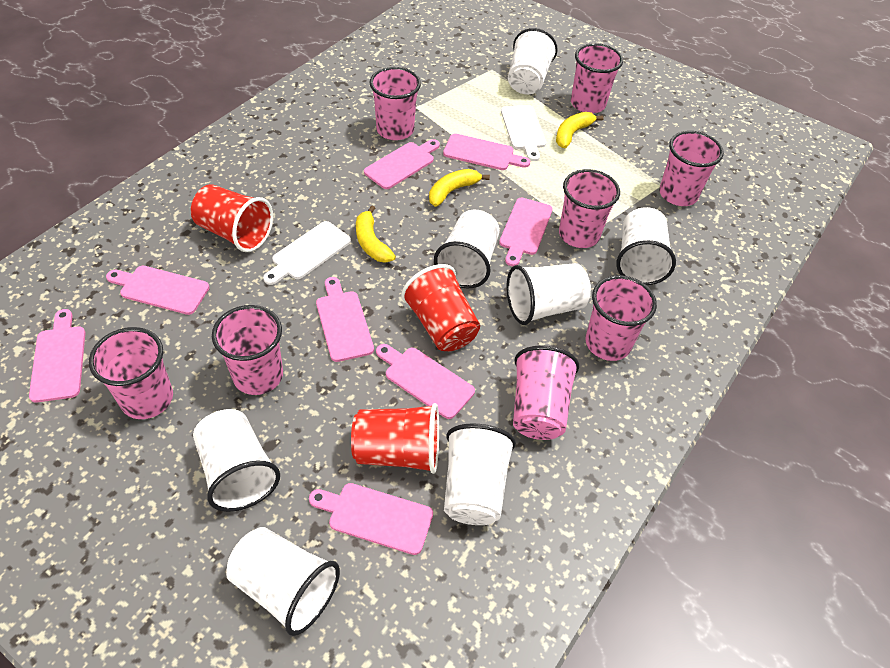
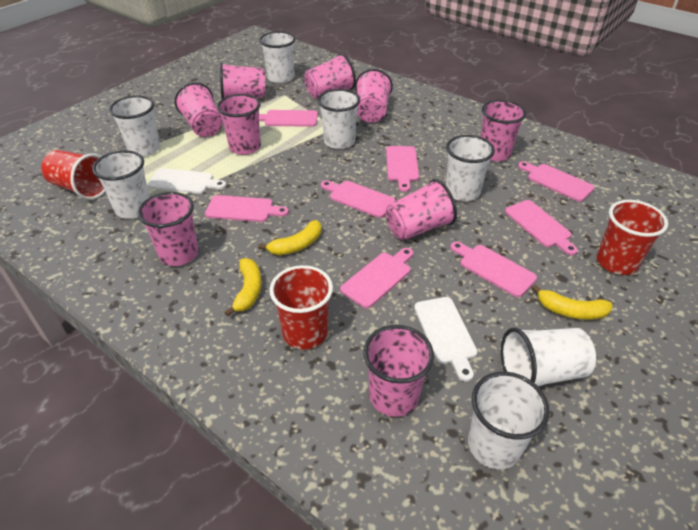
pink cup: 8 -> 9

